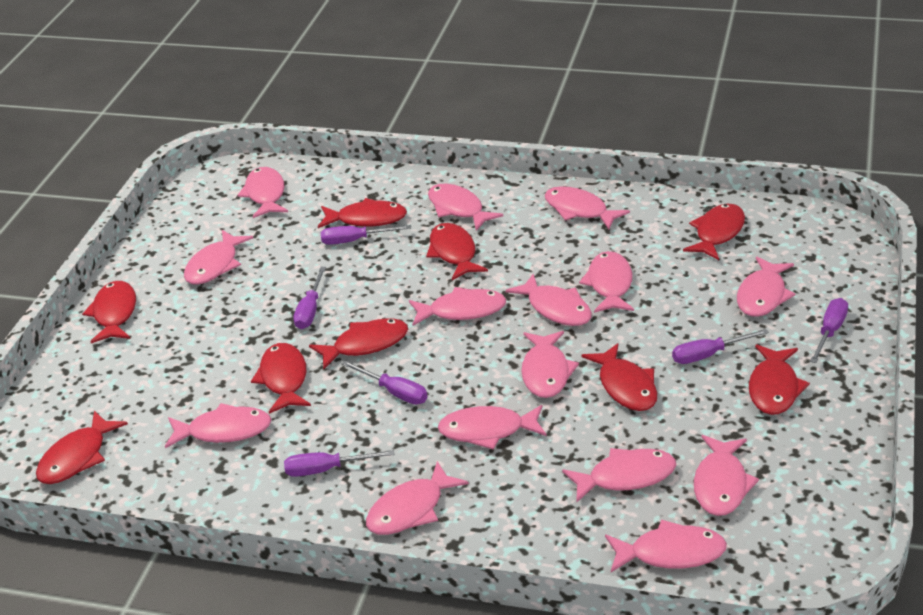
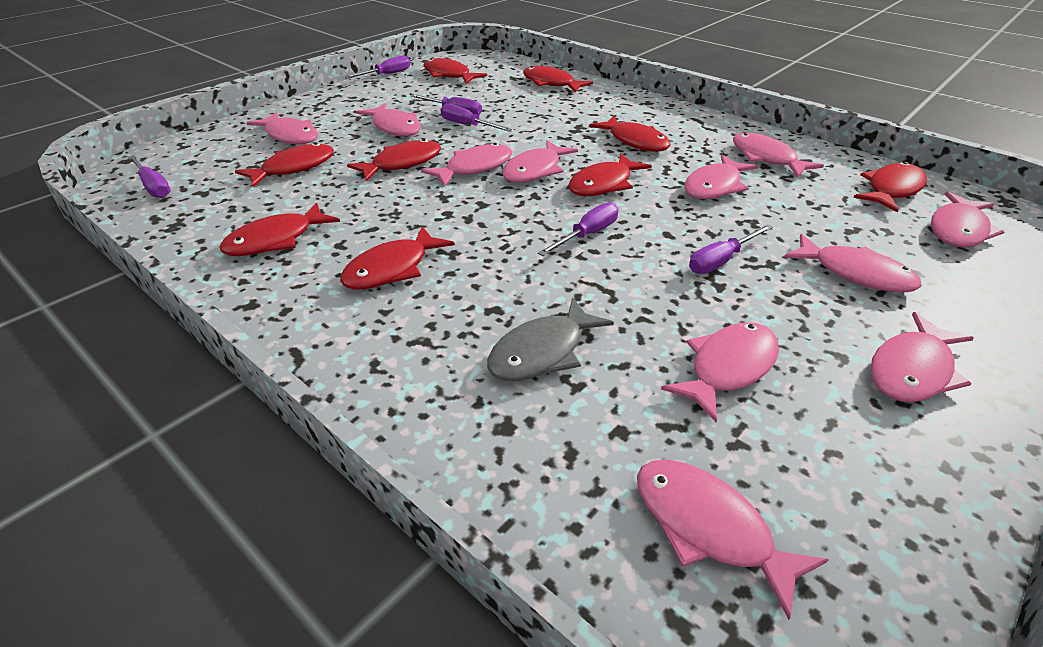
grey fish: 0 -> 1
pink fish: 15 -> 11

